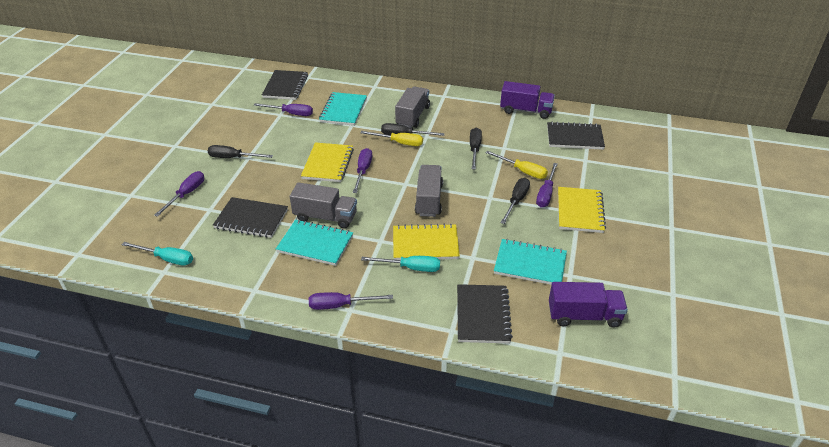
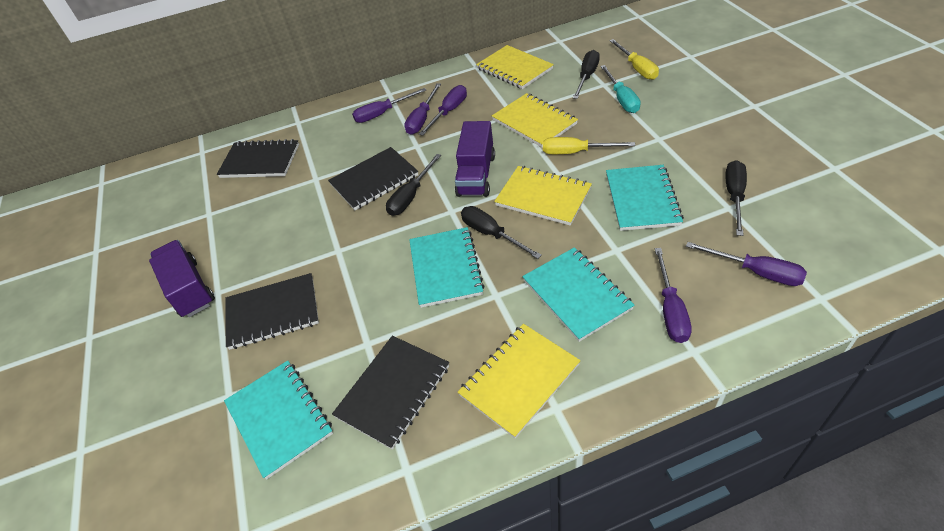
grey truck: 3 -> 0
turquoise notebook: 3 -> 4
turquoise screwdriver: 2 -> 1
yellow notebook: 3 -> 4

